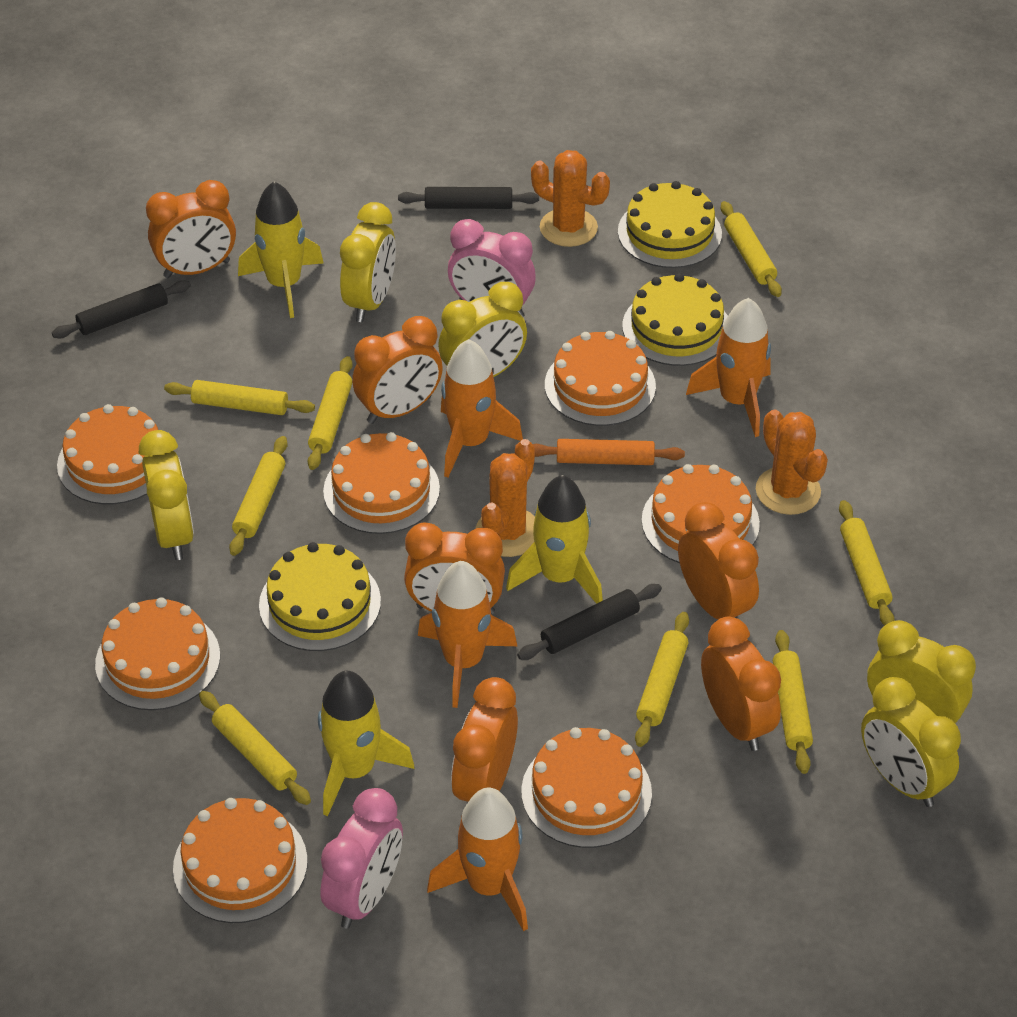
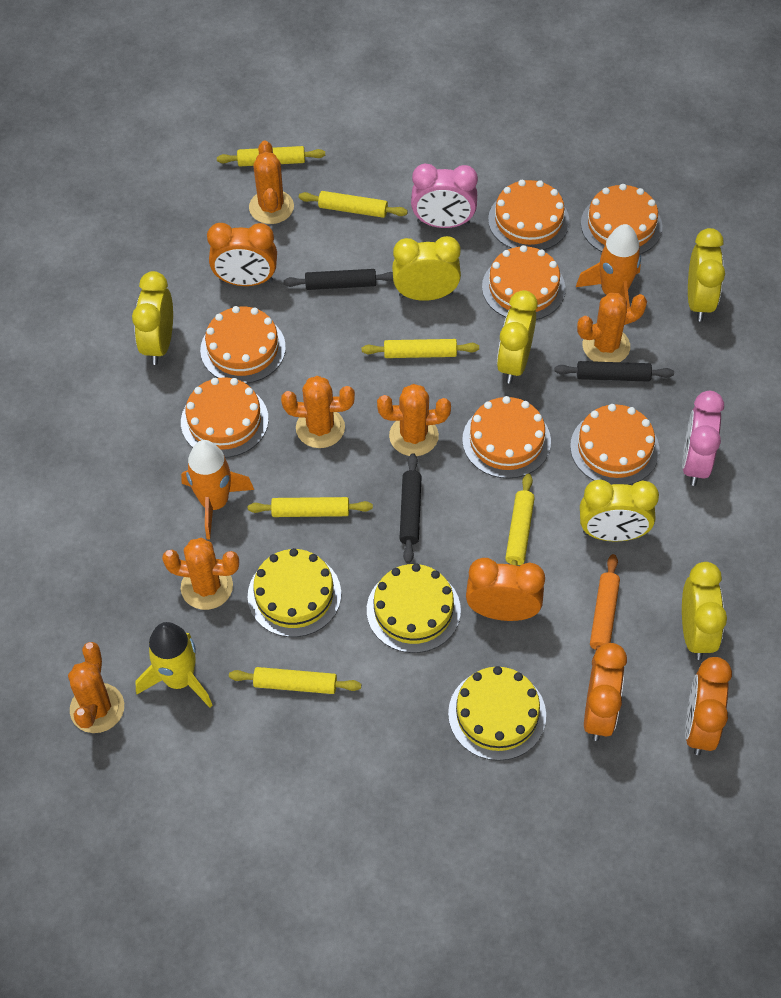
orange cactus: 3 -> 6
orange clock: 6 -> 4
orange rocket: 4 -> 2
yellow clock: 5 -> 6
yellow rocket: 3 -> 1
yellow rolling pin: 8 -> 6

